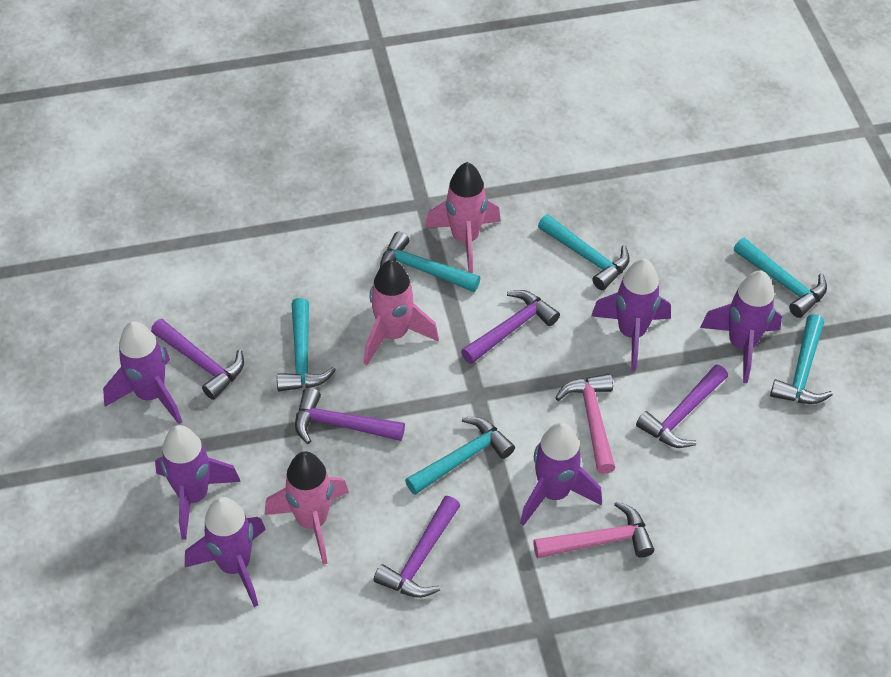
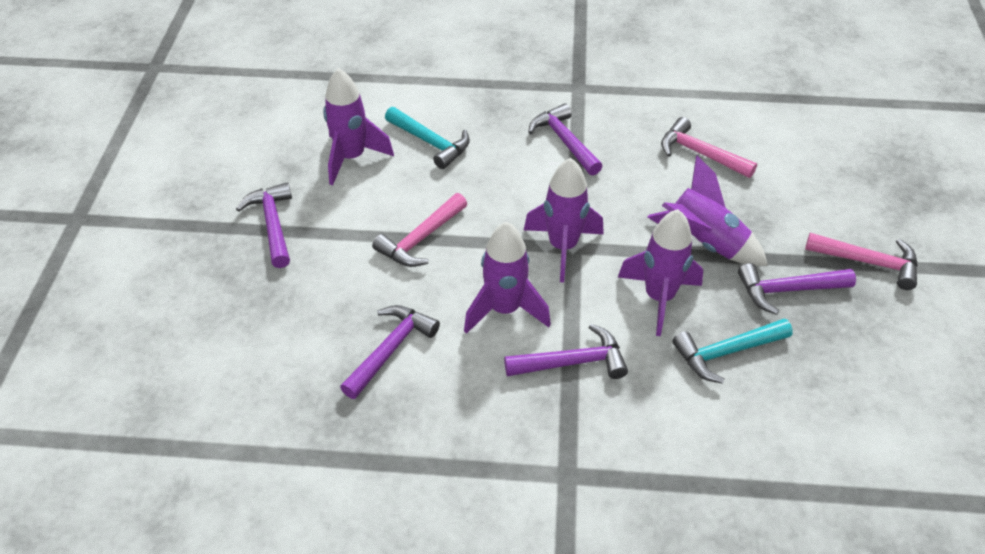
pink hammer: 2 -> 3
pink rocket: 3 -> 0
purple rocket: 6 -> 5
turquoise hammer: 6 -> 2

